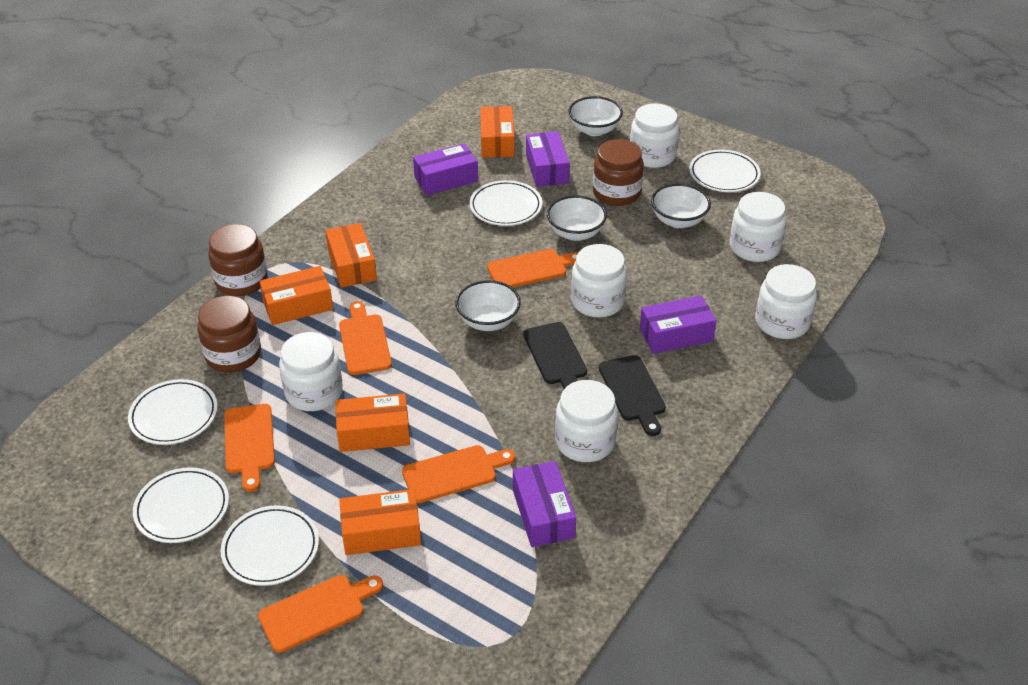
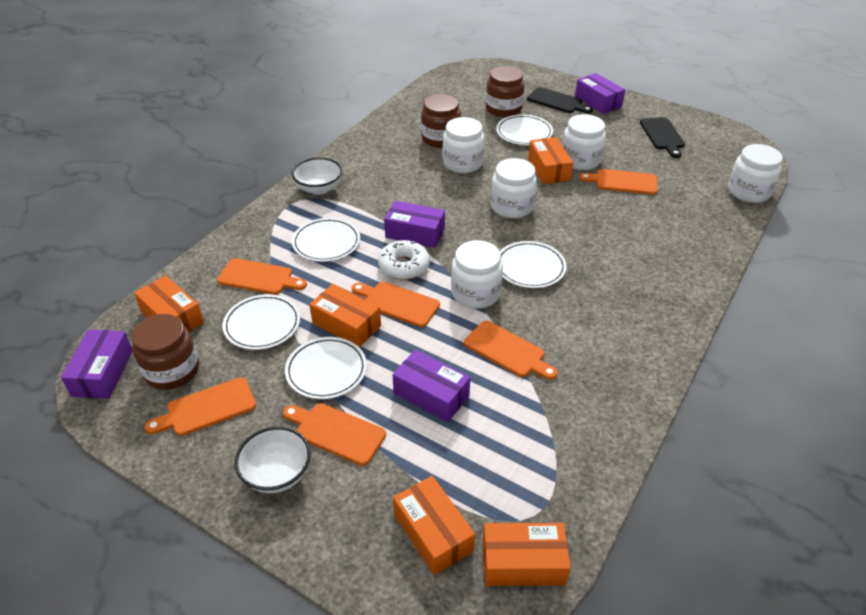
orange cutting board: 5 -> 6
white bowl: 4 -> 2
white donut: 0 -> 1
white jar: 6 -> 5

